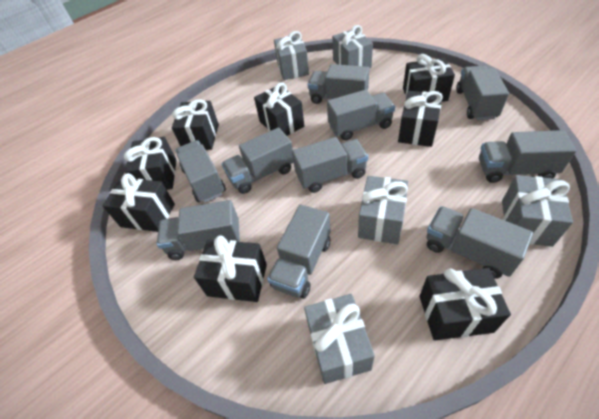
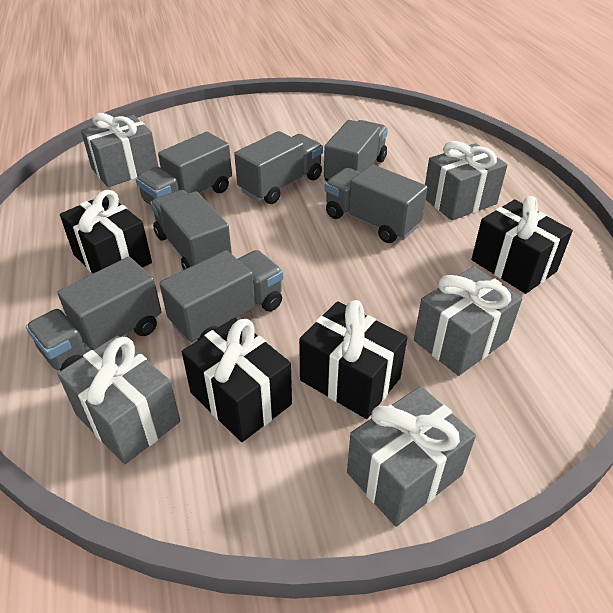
black gift: 8 -> 4
grey truck: 10 -> 7

